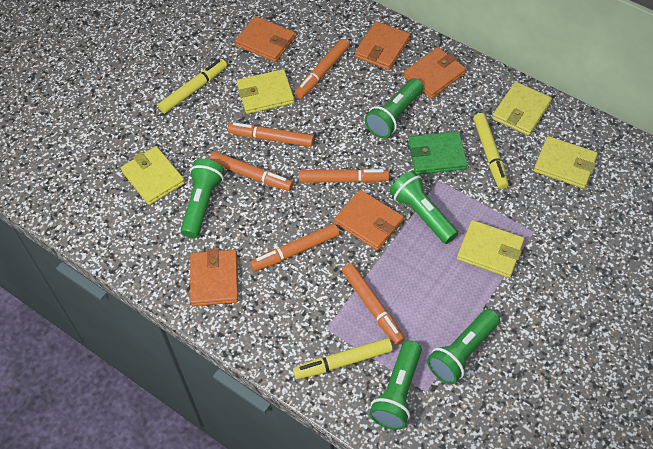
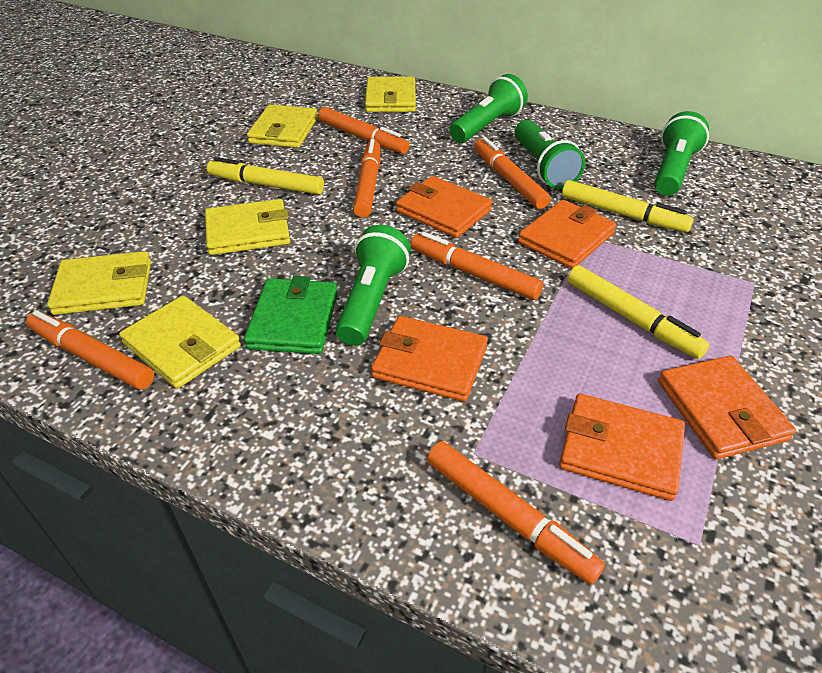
green flashlight: 5 -> 4

